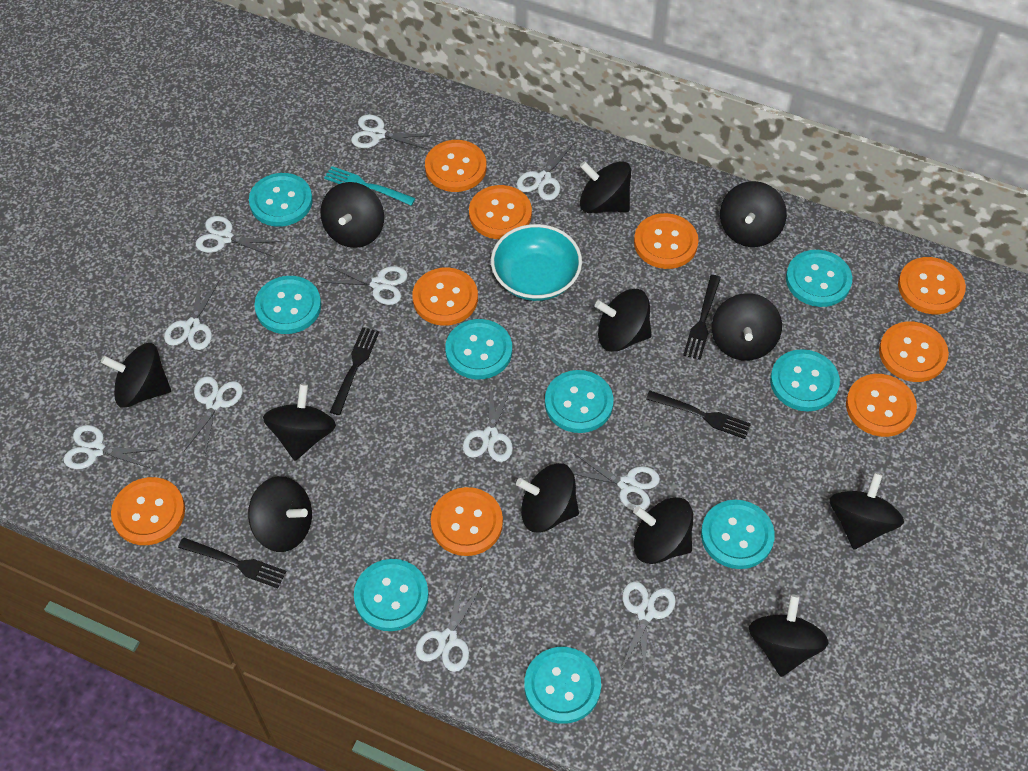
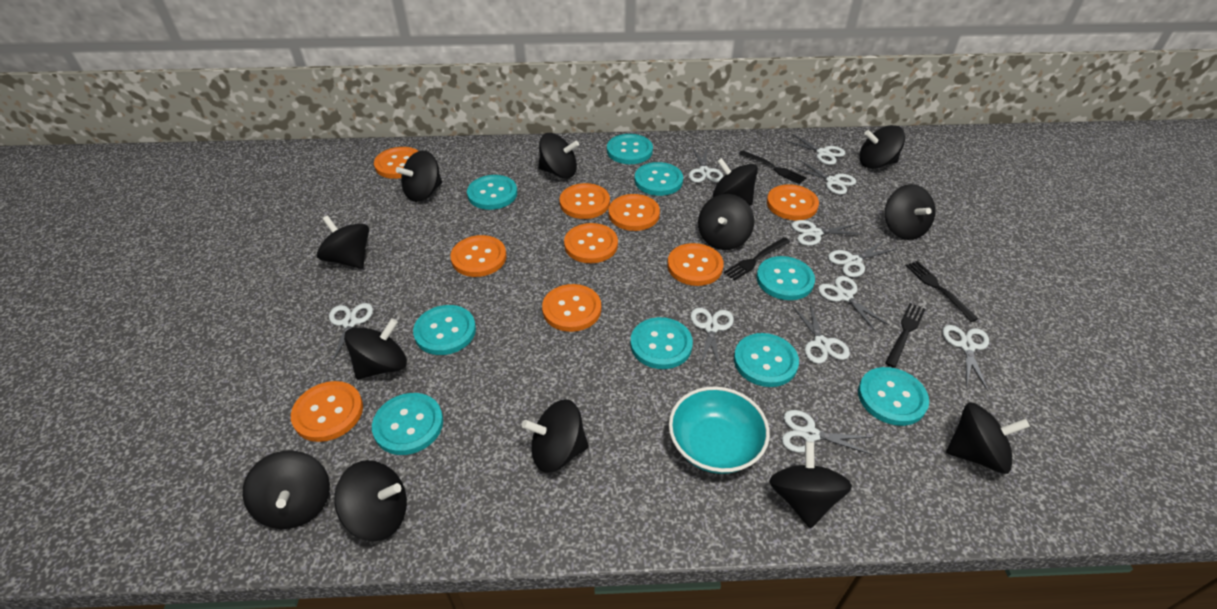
black spinning top: 12 -> 13
turquoise fork: 1 -> 0

